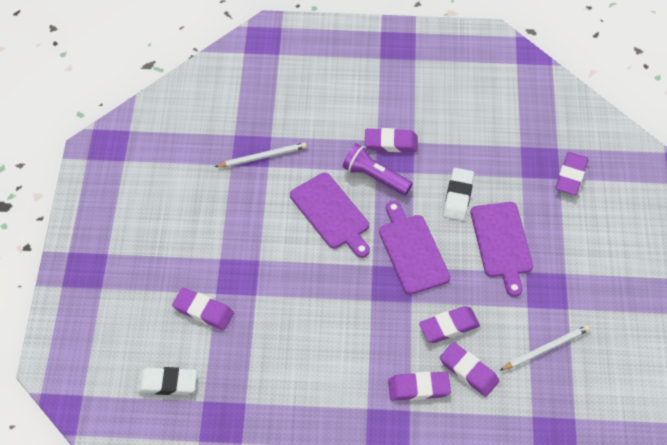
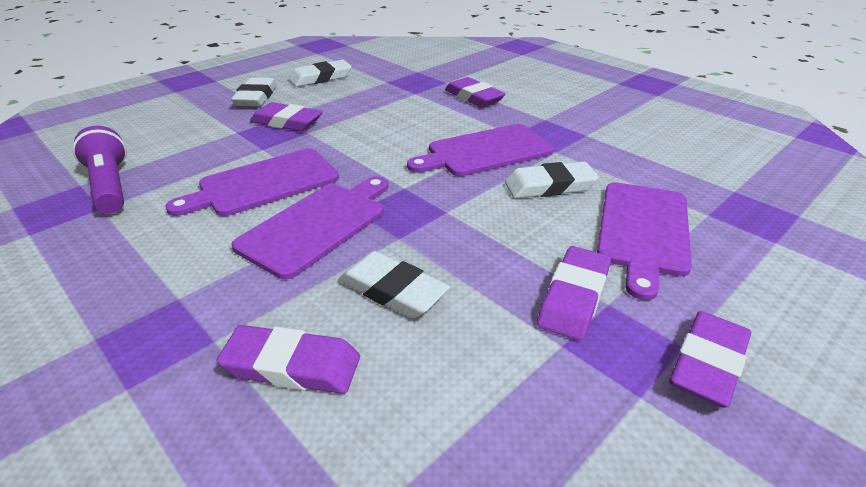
purple cutting board: 3 -> 4
purple eraser: 6 -> 5
white eraser: 2 -> 4
white pencil: 2 -> 0

